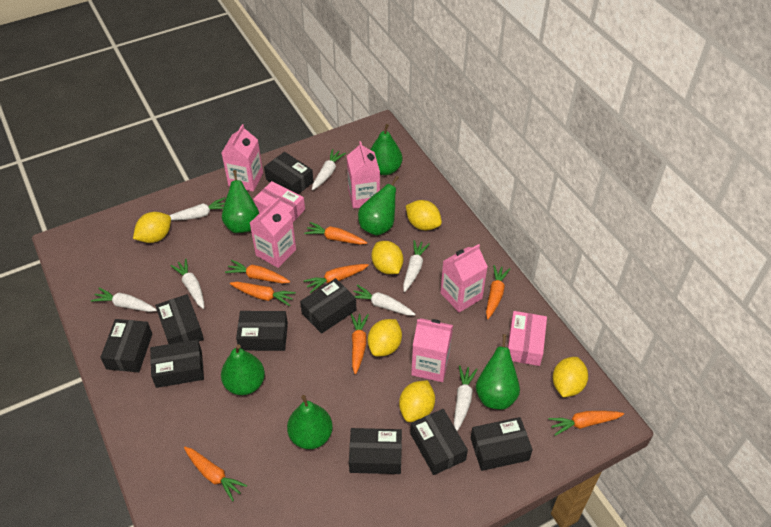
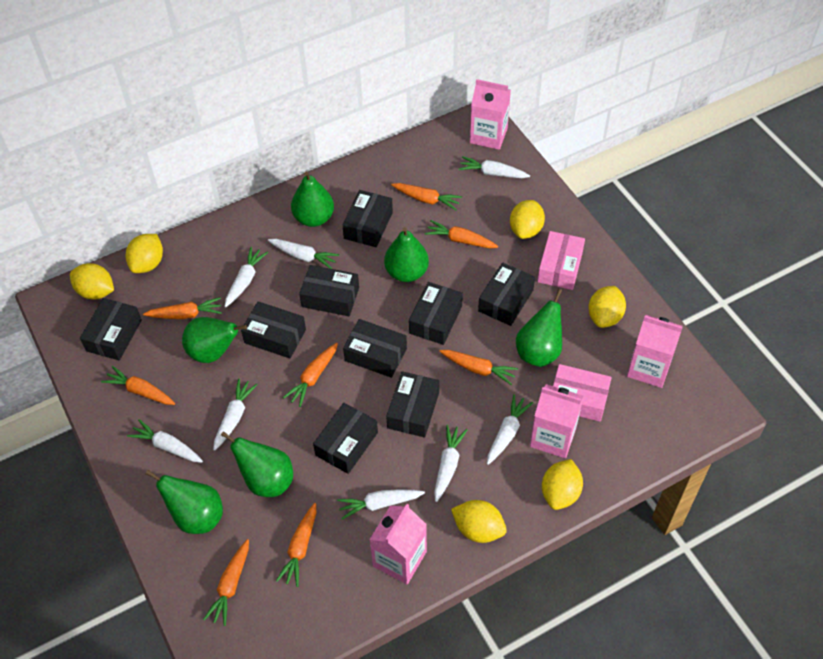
pink carton: 5 -> 4
white carrot: 7 -> 8

